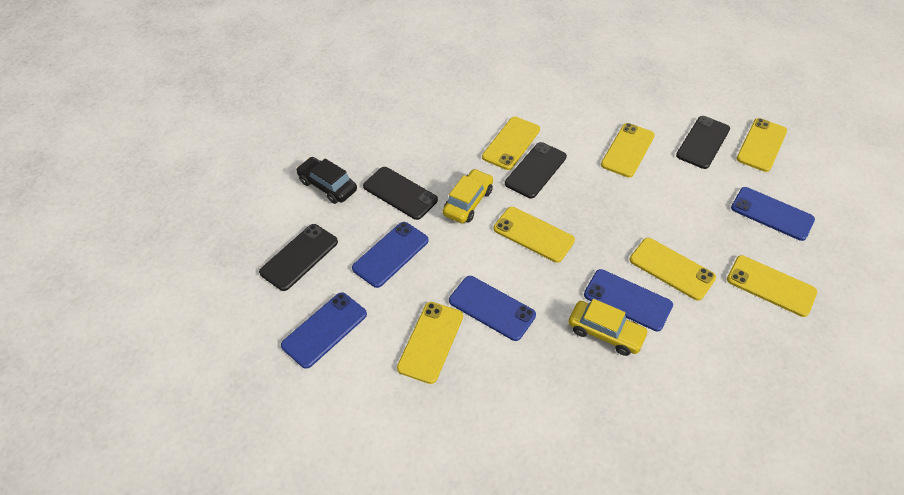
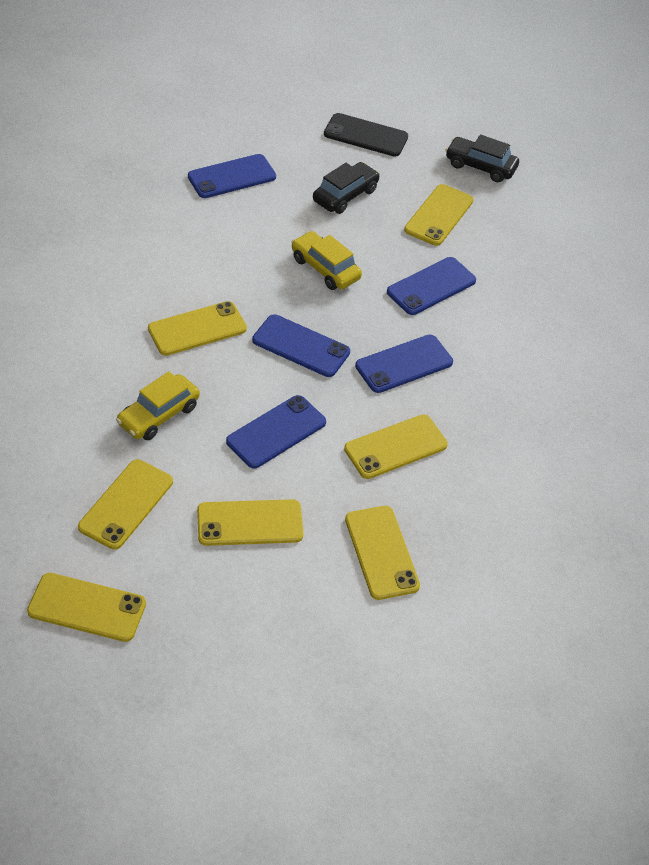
black car: 1 -> 2
black phone: 4 -> 1

